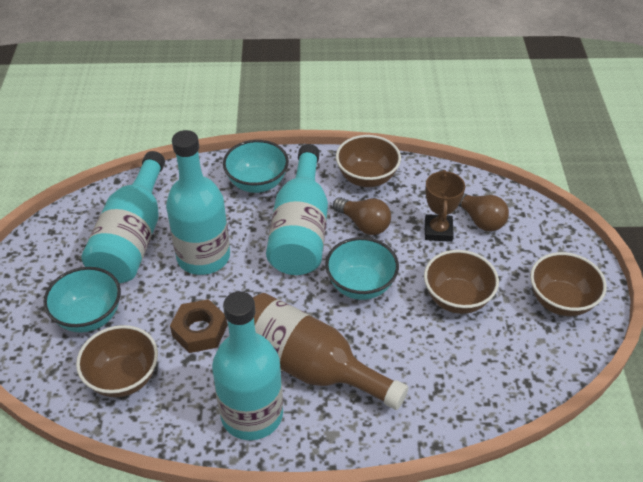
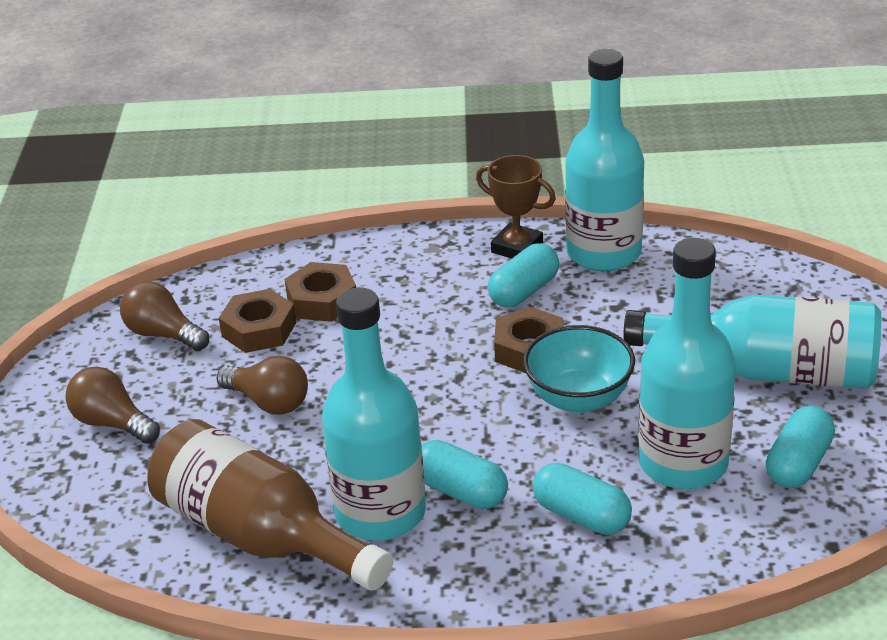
brown bowl: 4 -> 0
brown light bulb: 2 -> 3
brown nut: 1 -> 3
turquoise bowl: 3 -> 1
turquoise capsule: 0 -> 4

